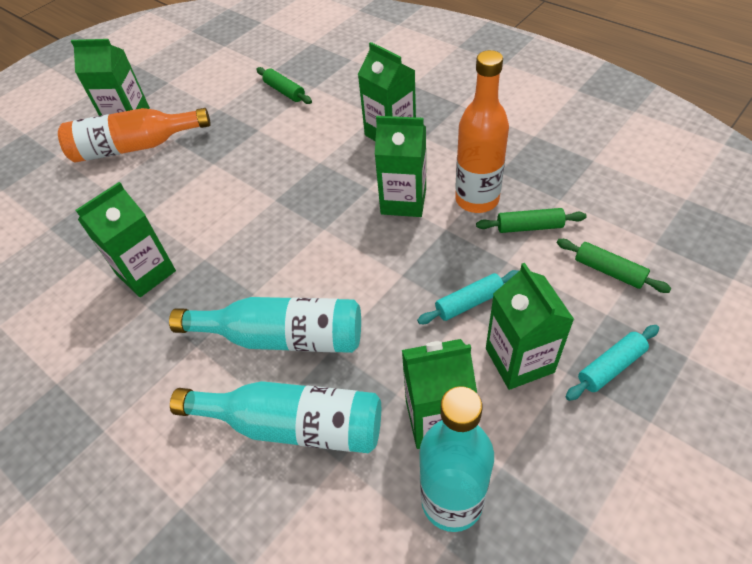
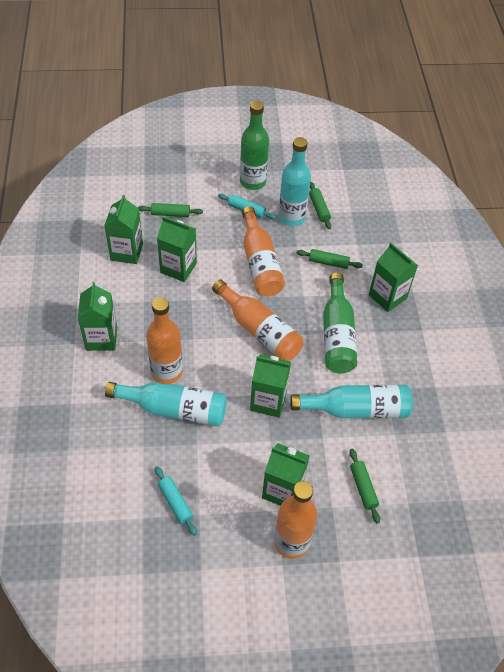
green bottle: 0 -> 2
green rolling pin: 3 -> 4
orange bottle: 2 -> 4

